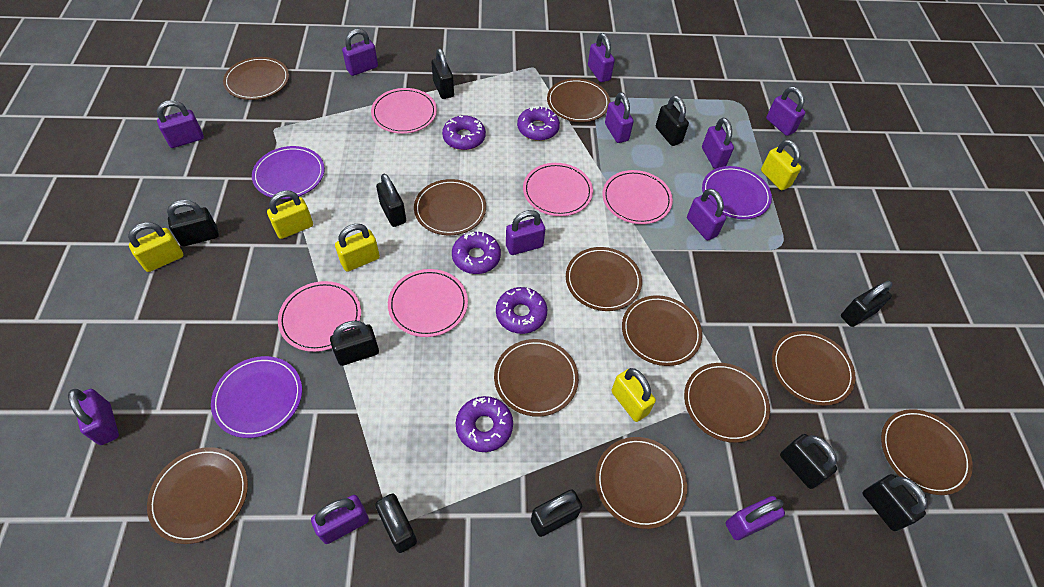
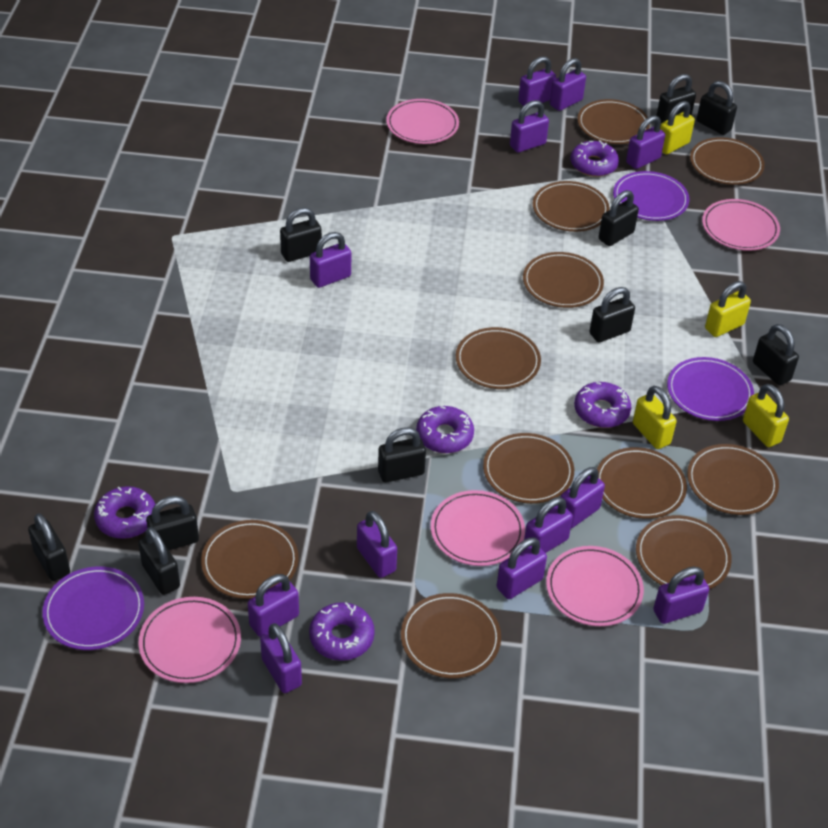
purple padlock: 11 -> 12
yellow padlock: 5 -> 4

